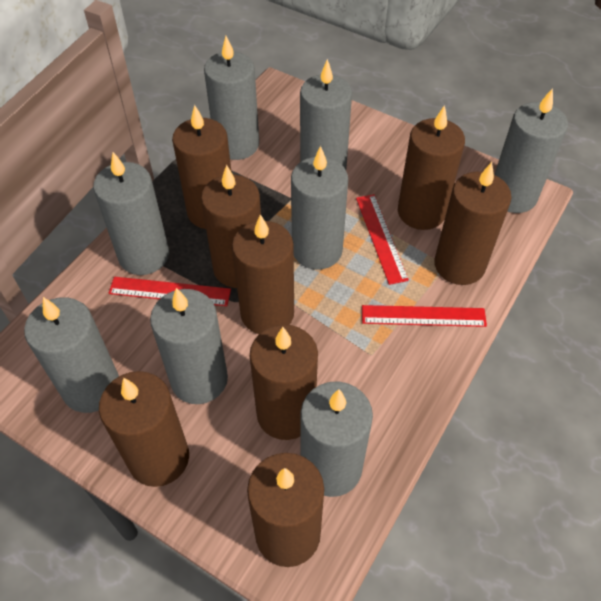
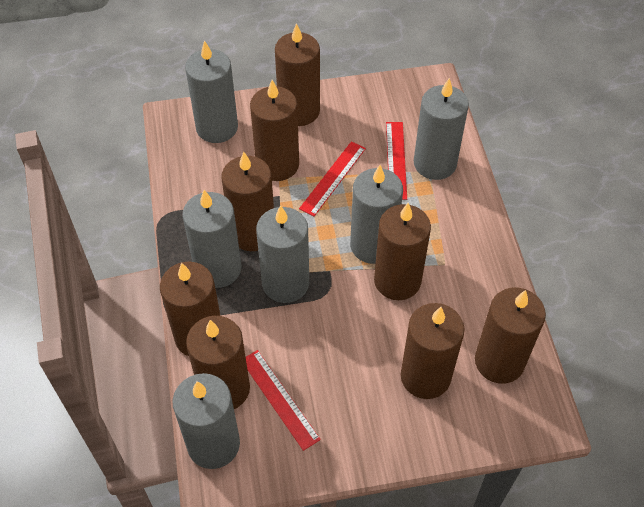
grey candle: 8 -> 6

